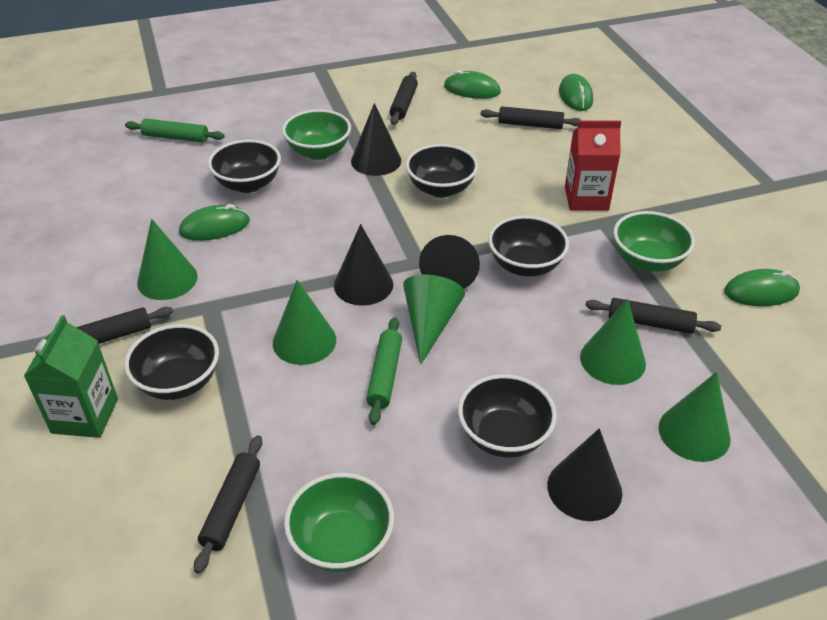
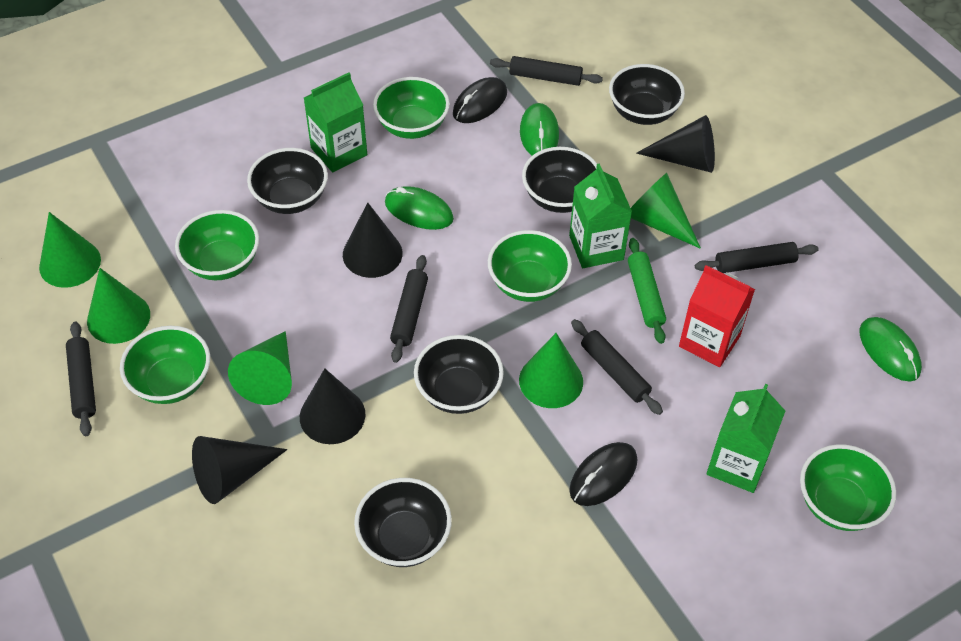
black mouse: 0 -> 2
green bowl: 3 -> 5
green carton: 1 -> 3
green mouse: 4 -> 3
green rolling pin: 2 -> 1

